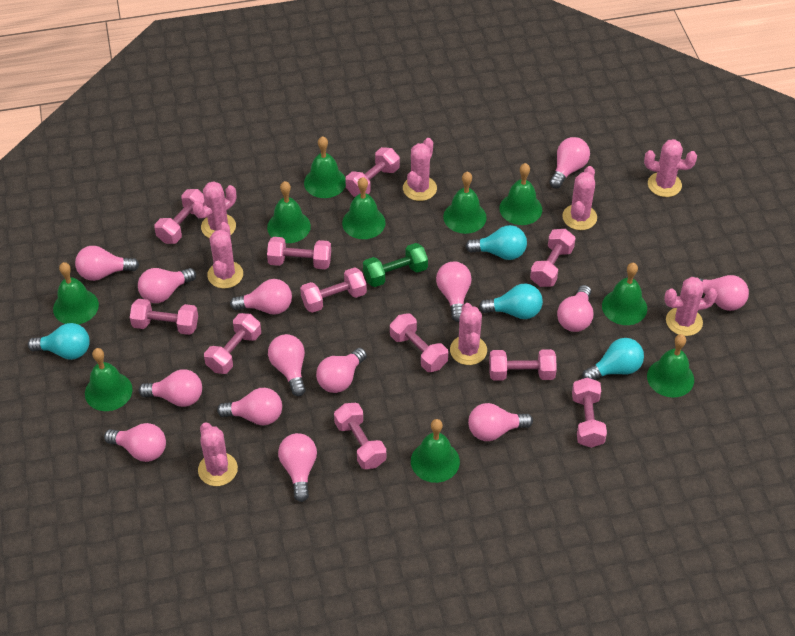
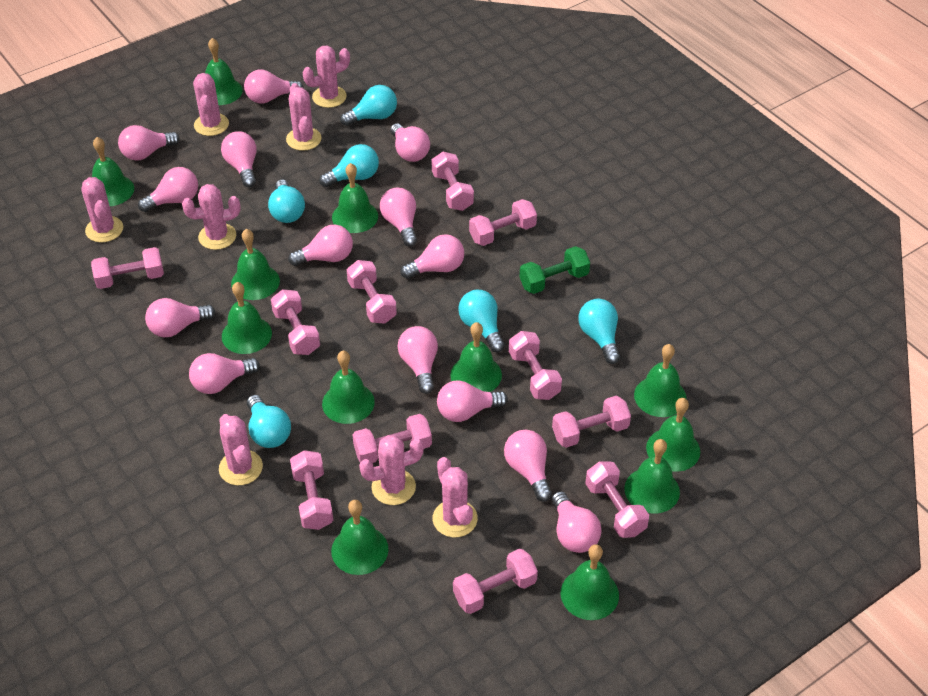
green bell: 10 -> 12
turquoise light bulb: 4 -> 6

